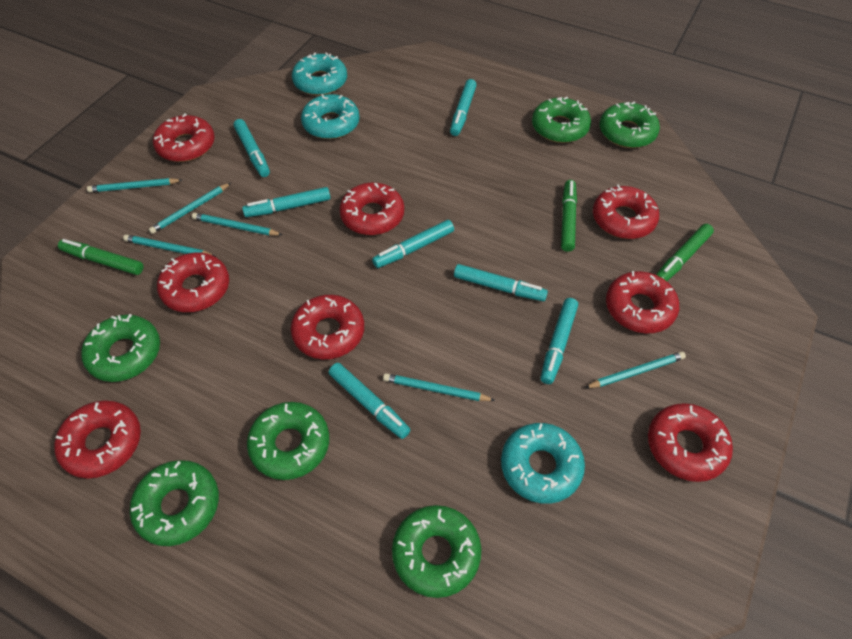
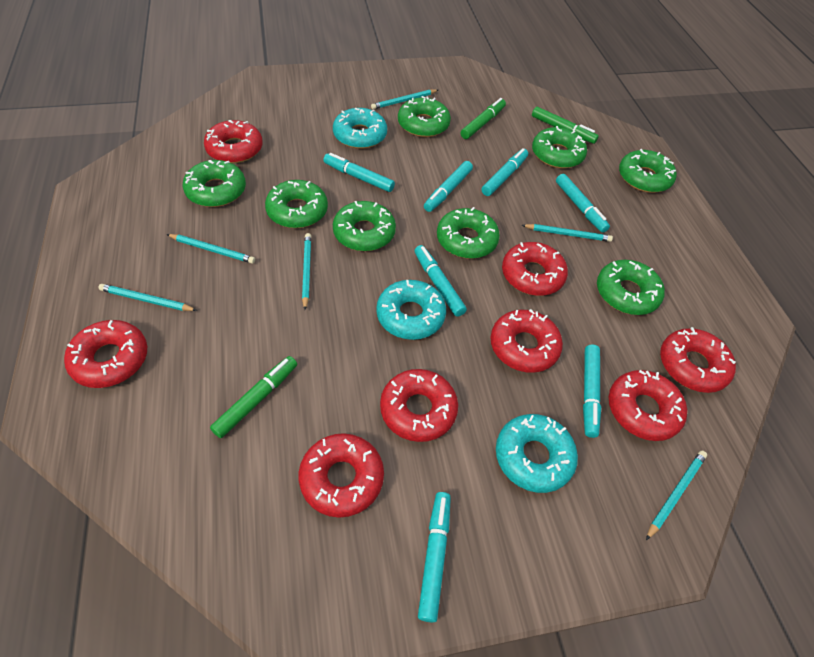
green donut: 6 -> 8

